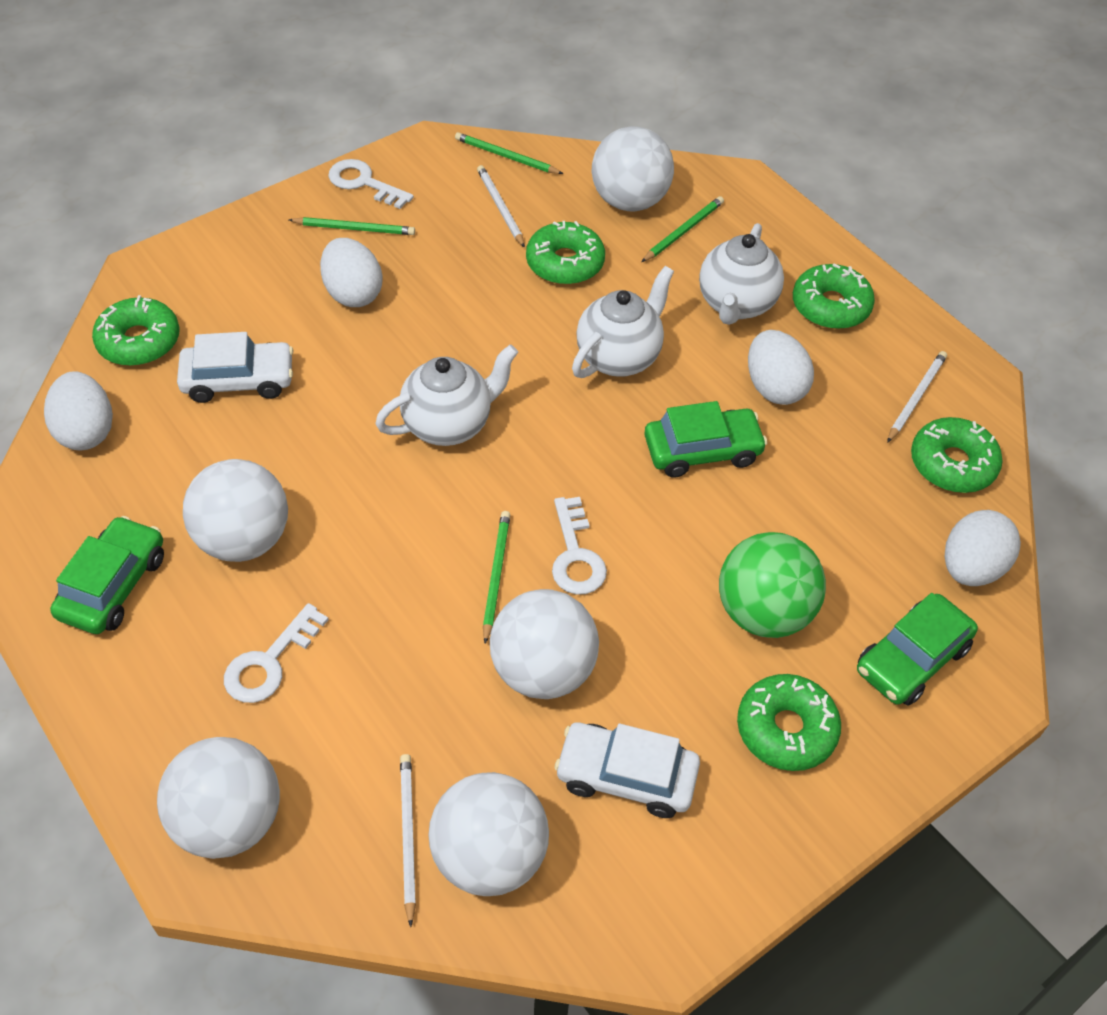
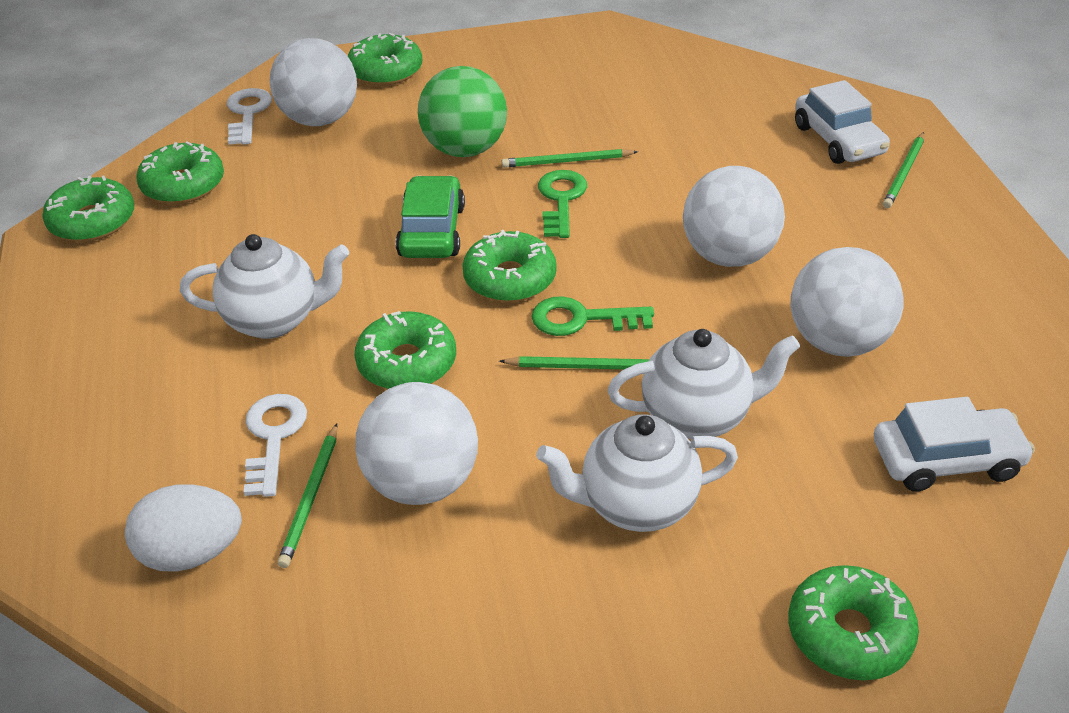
green car: 3 -> 1
green donut: 5 -> 6
green key: 0 -> 2
white ball: 5 -> 4
white egg: 4 -> 1
white key: 3 -> 2
white pencil: 3 -> 0

